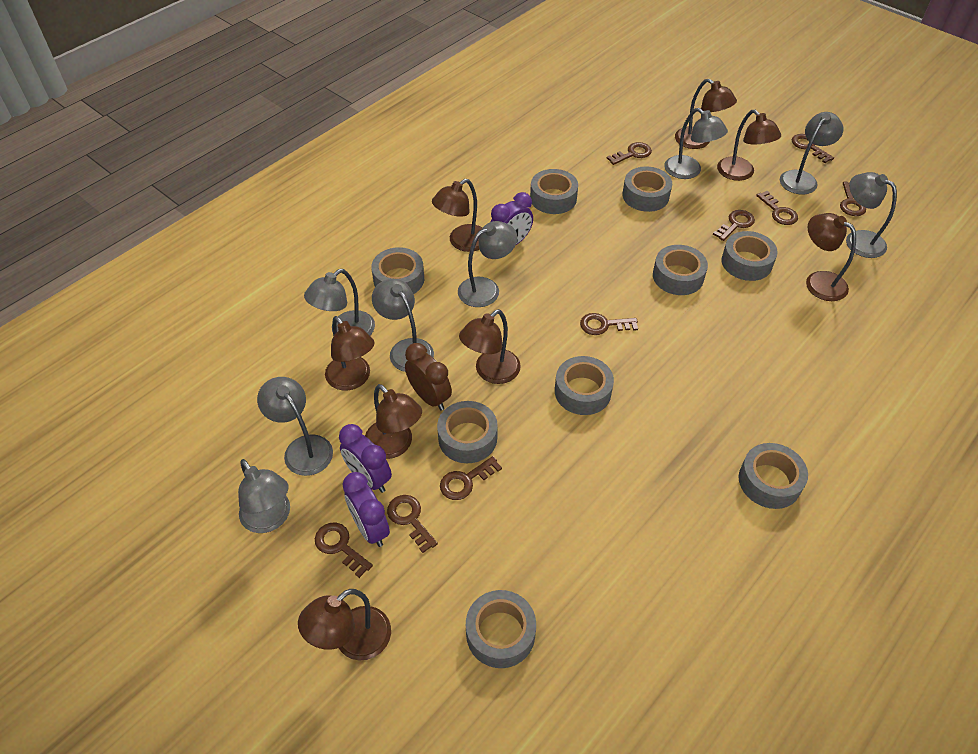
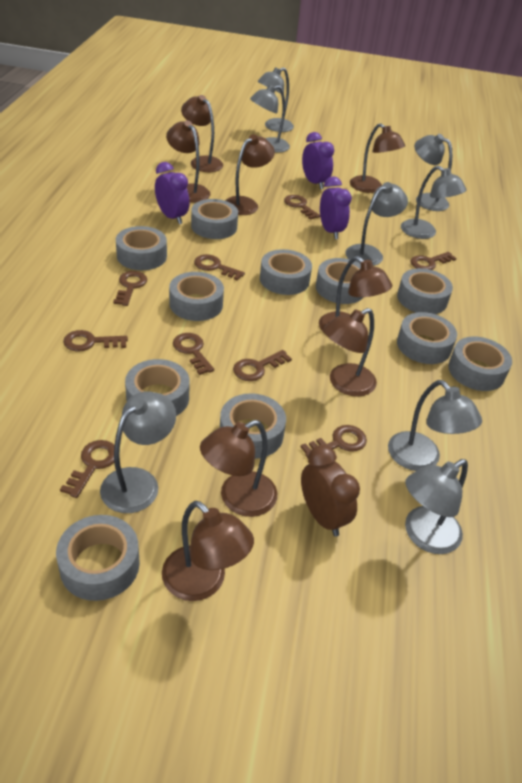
grey tape: 9 -> 11

